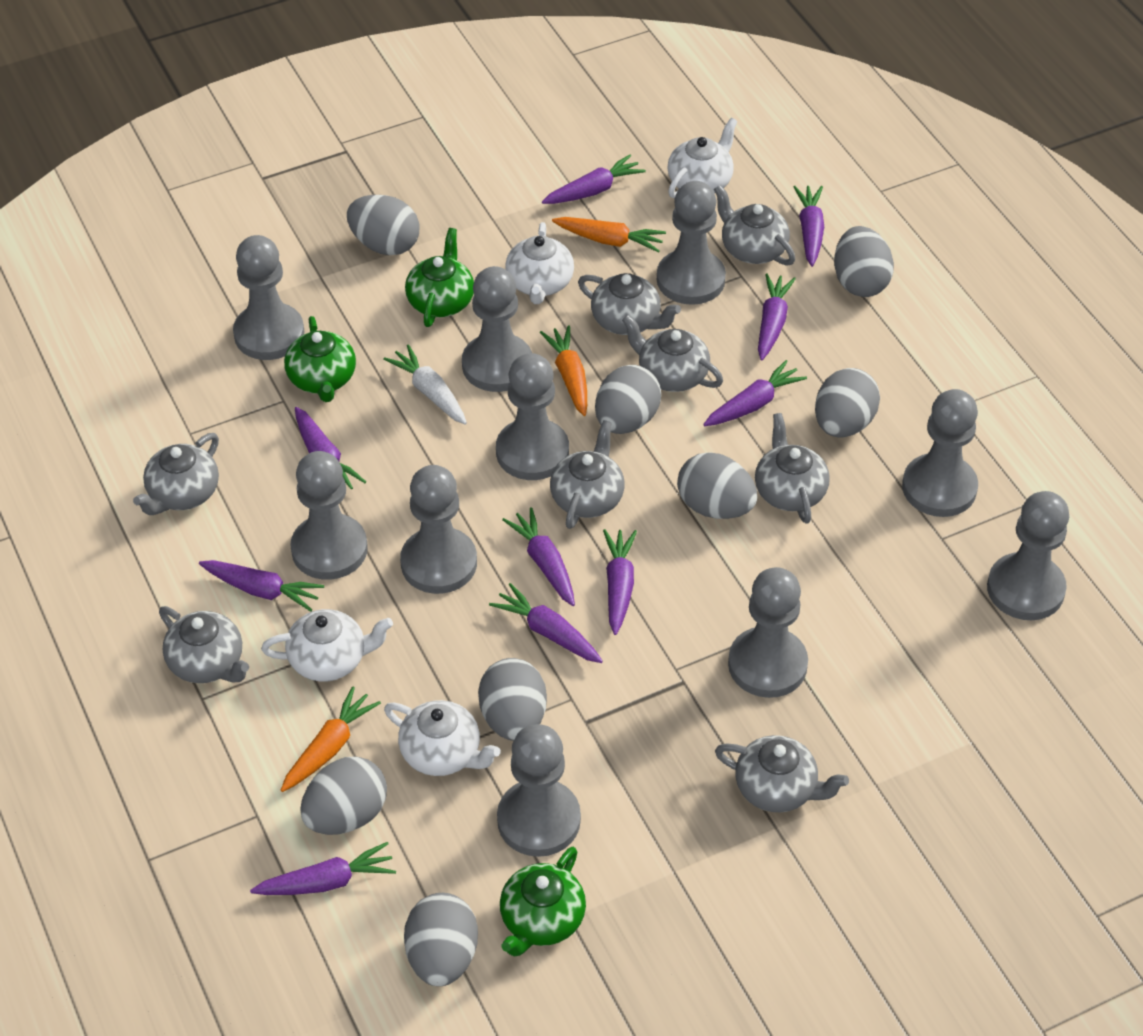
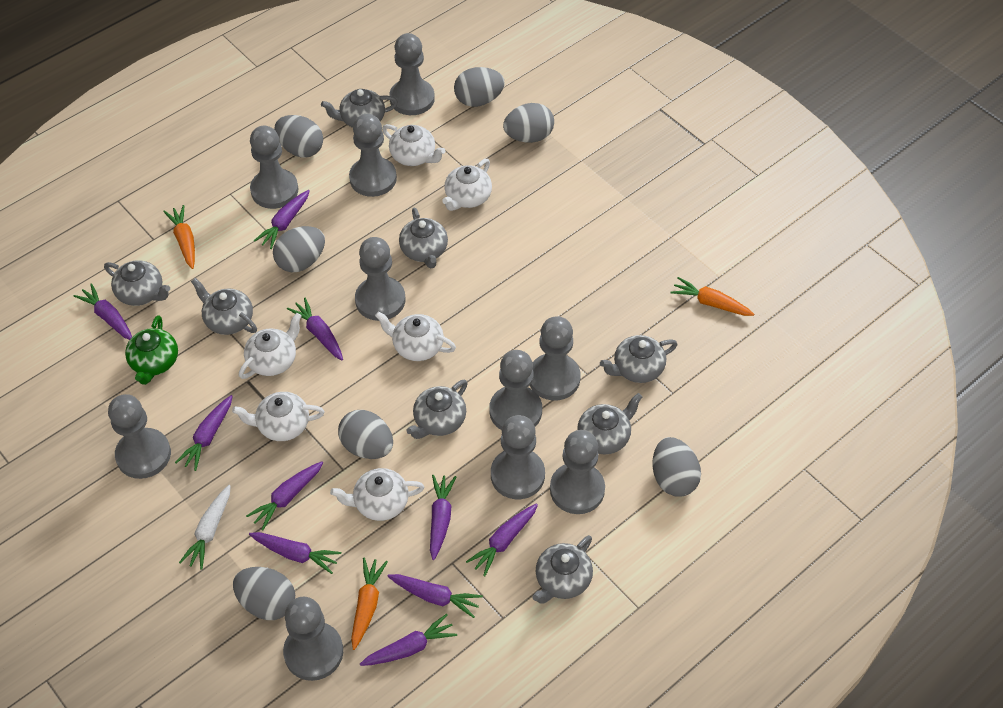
green teapot: 3 -> 1
grey egg: 8 -> 7
white teapot: 4 -> 6

